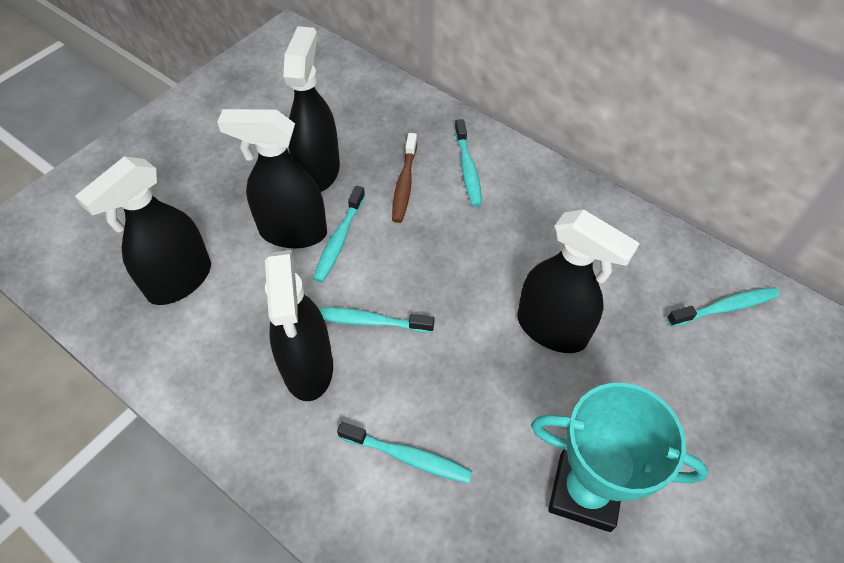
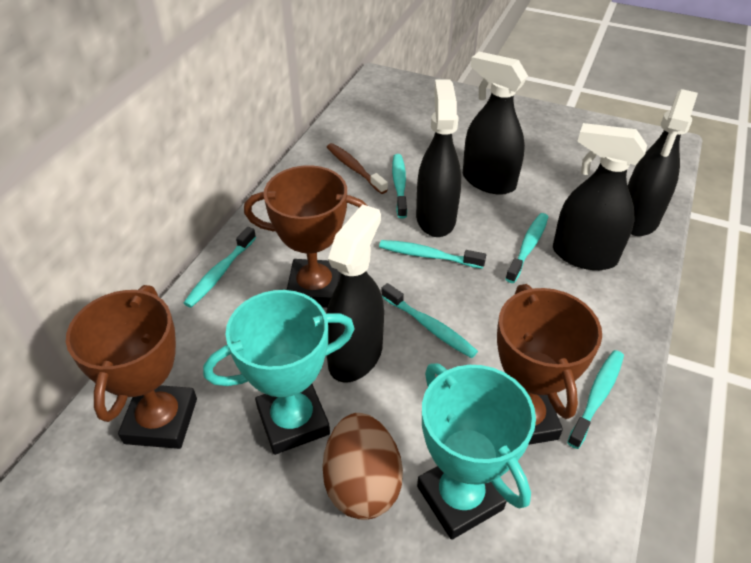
brown egg: 0 -> 1
brown trophy: 0 -> 3
turquoise toothbrush: 5 -> 6
turquoise trophy: 1 -> 2

